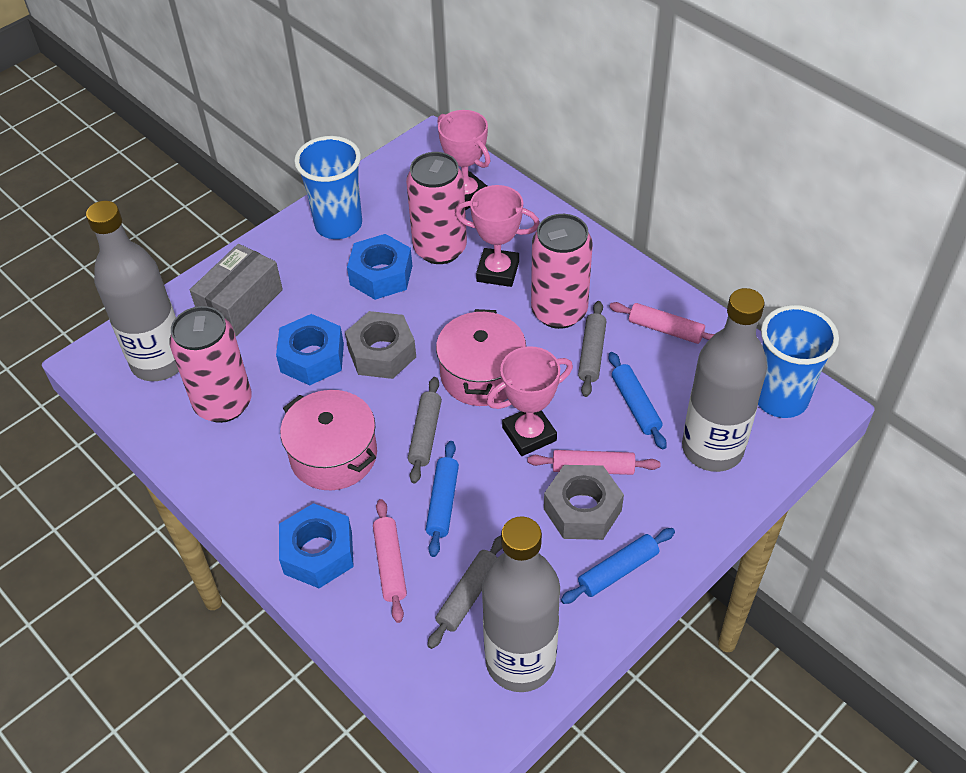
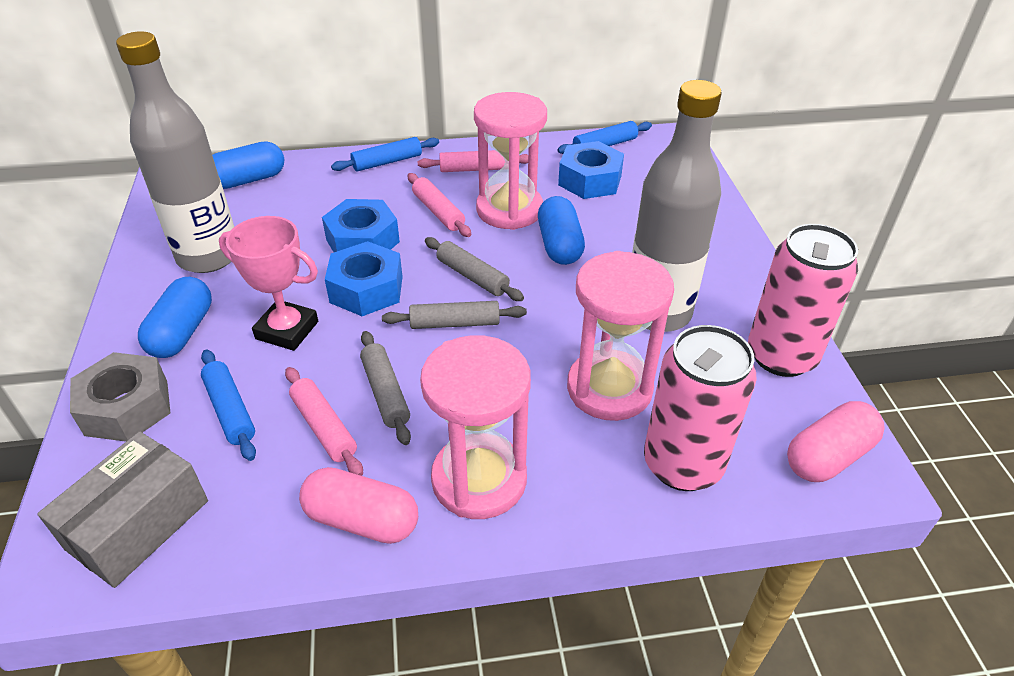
blue capsule: 0 -> 3
blue cup: 2 -> 0
grey bottle: 3 -> 2
grey nut: 2 -> 1
pink can: 3 -> 2
pink capsule: 0 -> 2
pink hourglass: 0 -> 3
pink pot: 2 -> 0
pink trophy: 3 -> 1

